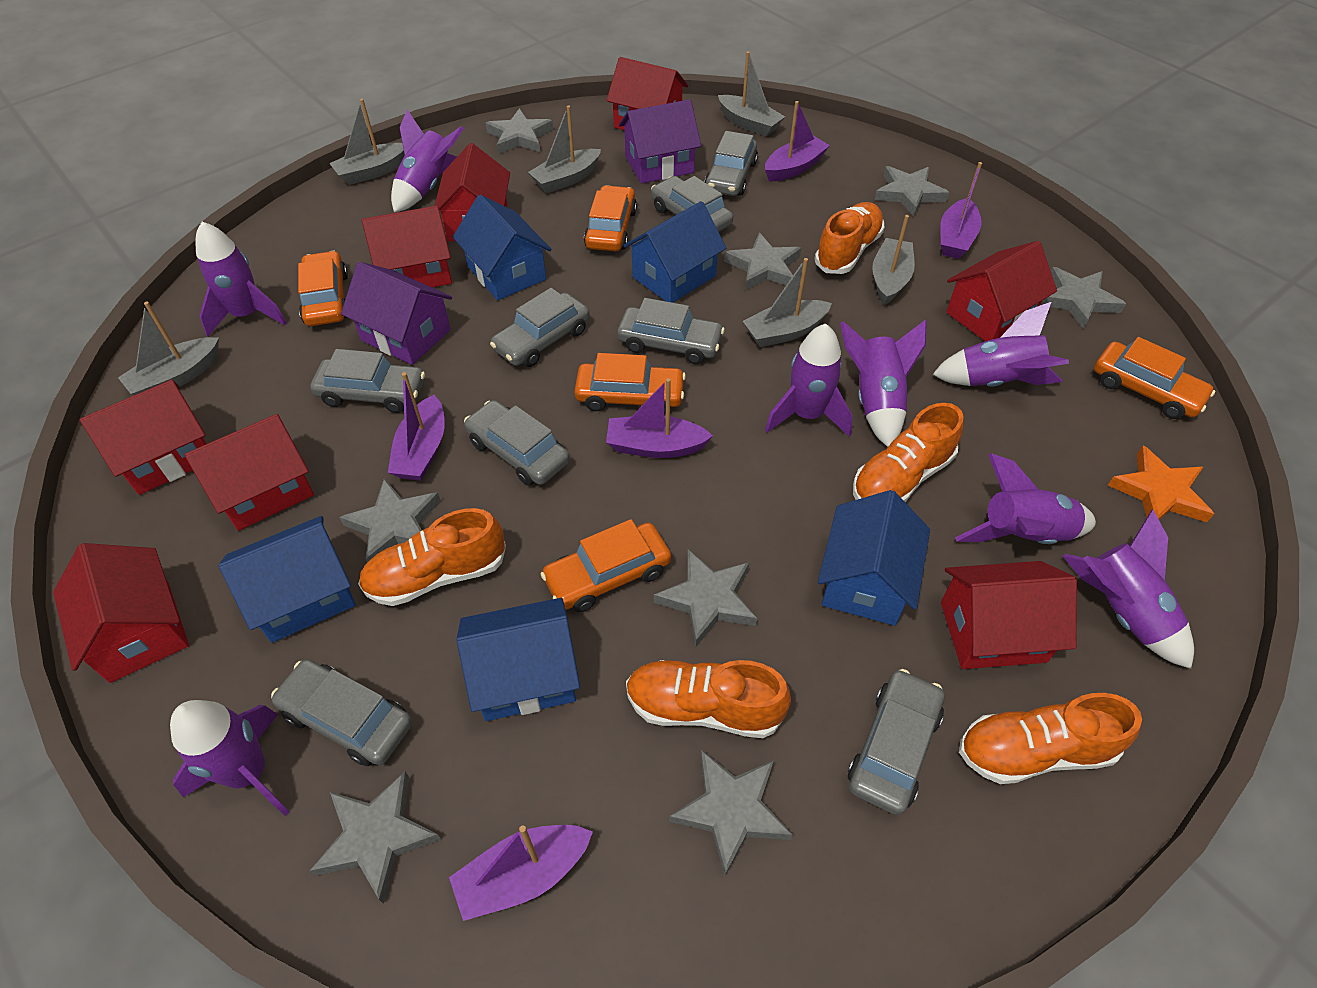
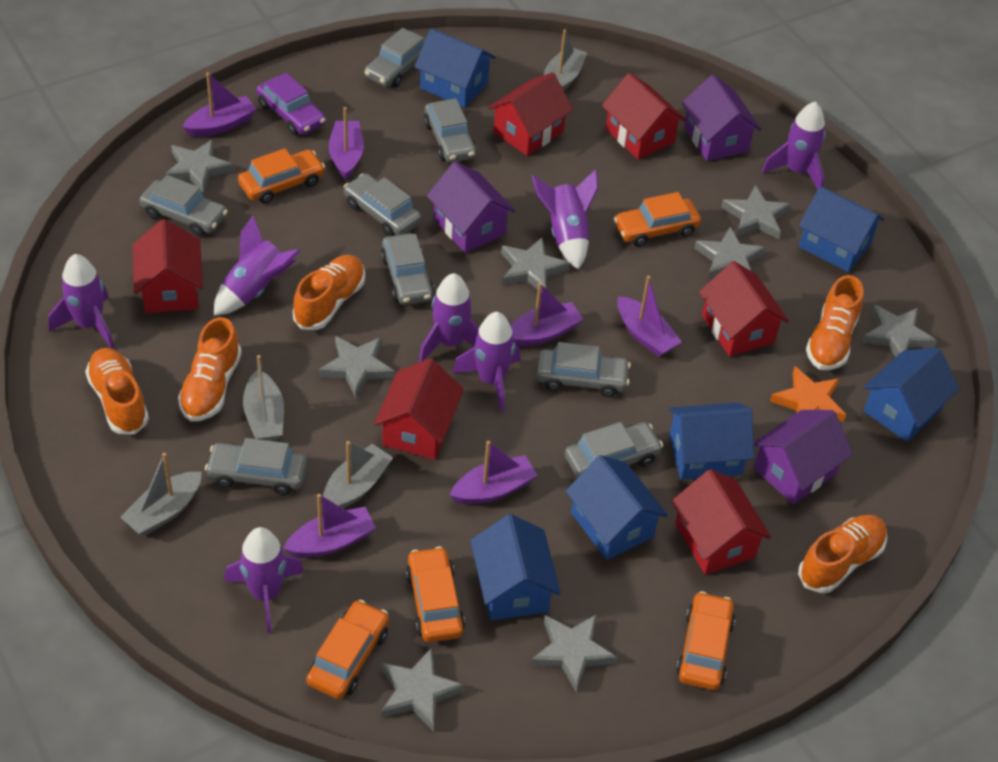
blue house: 5 -> 6
grey boat: 6 -> 4
purple boat: 5 -> 6
purple car: 0 -> 1
purple house: 2 -> 3
purple rocket: 8 -> 7
red house: 8 -> 6

